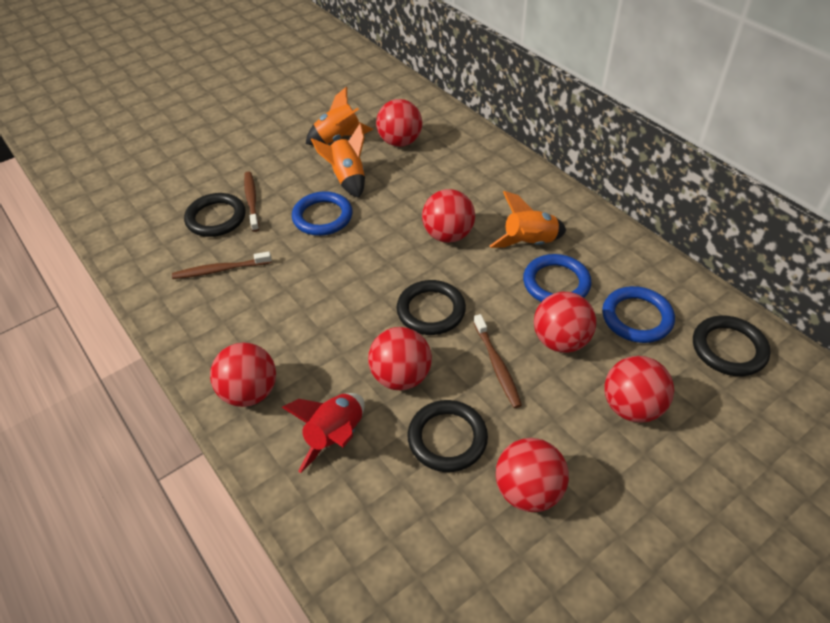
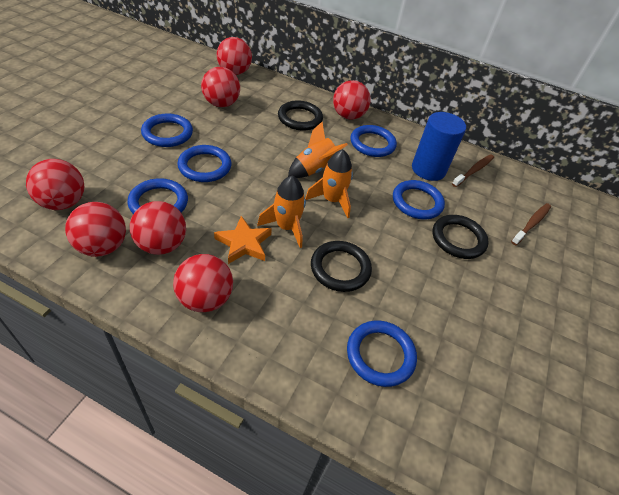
black ring: 4 -> 3
blue cylinder: 0 -> 1
blue ring: 3 -> 6
brown toothbrush: 3 -> 2
orange star: 0 -> 1
red rocket: 1 -> 0

